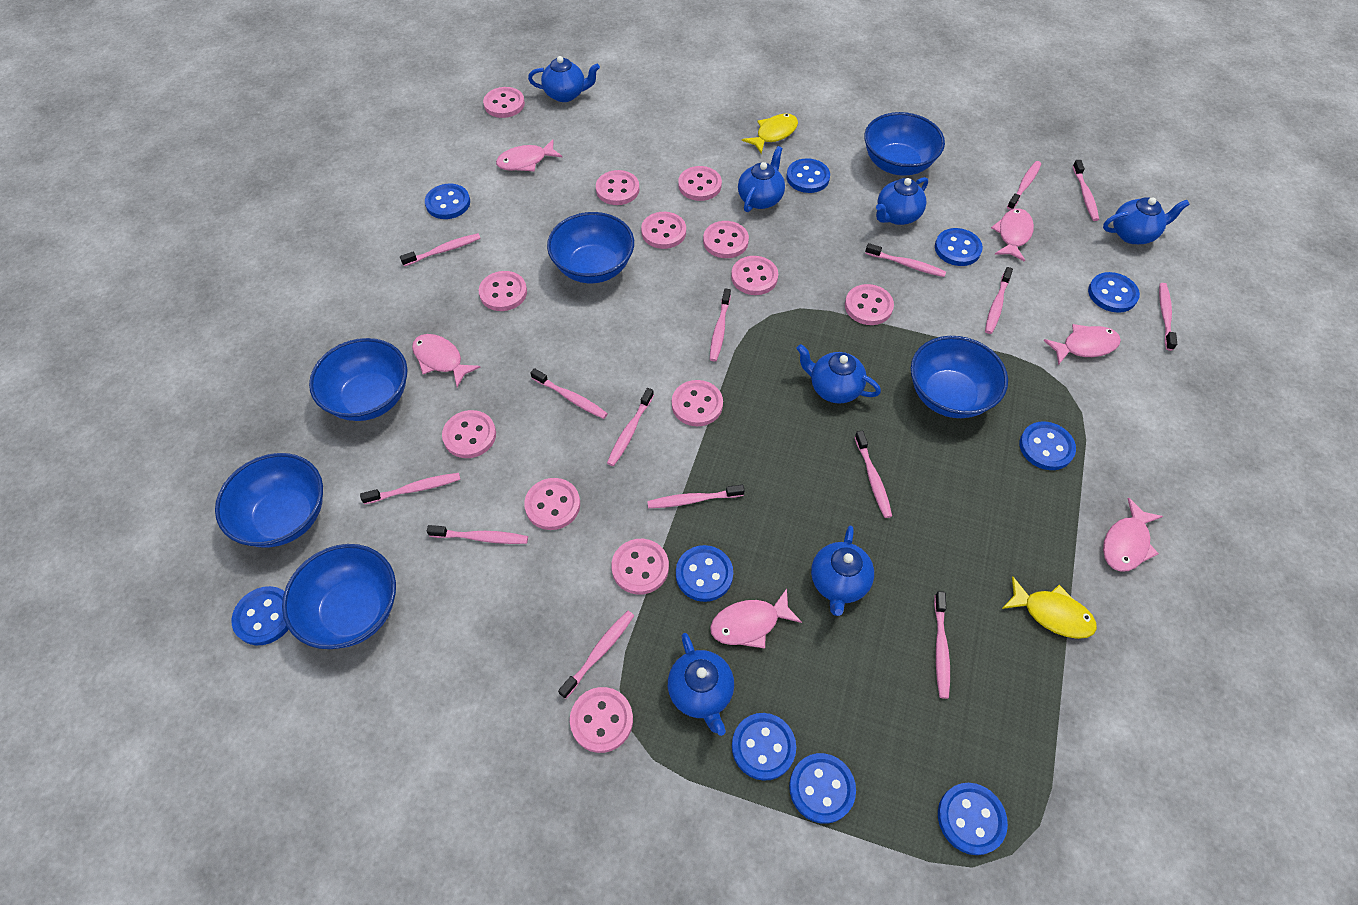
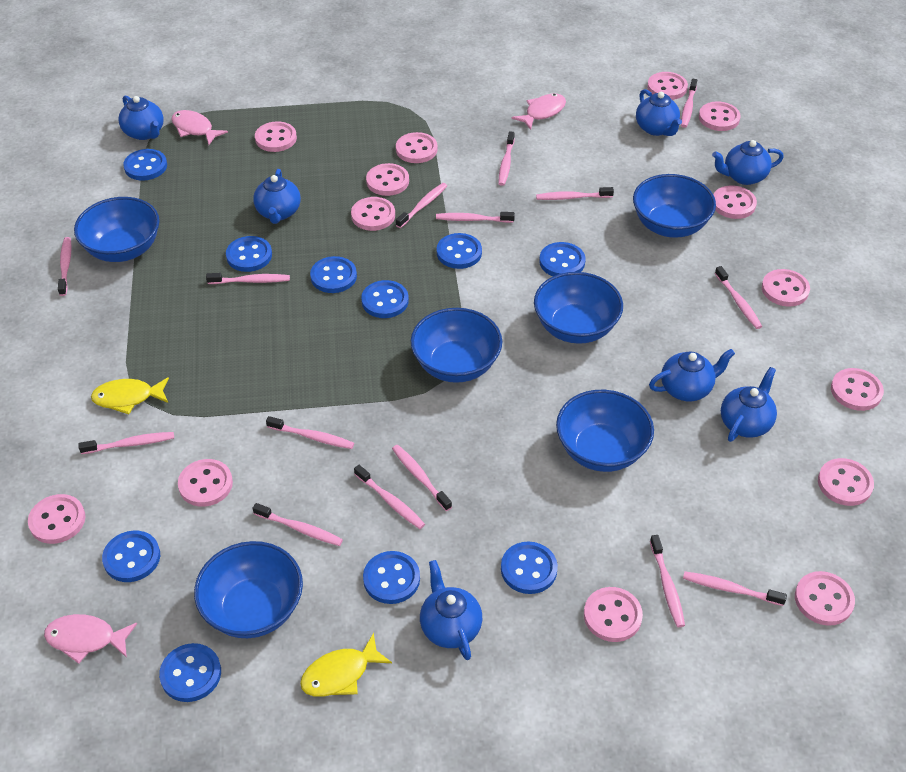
pink button: 13 -> 14
pink fish: 6 -> 3

